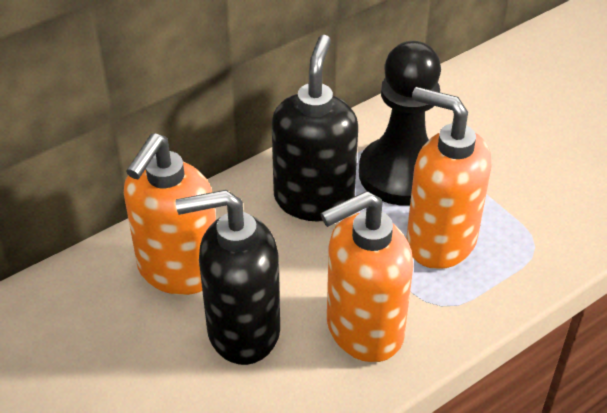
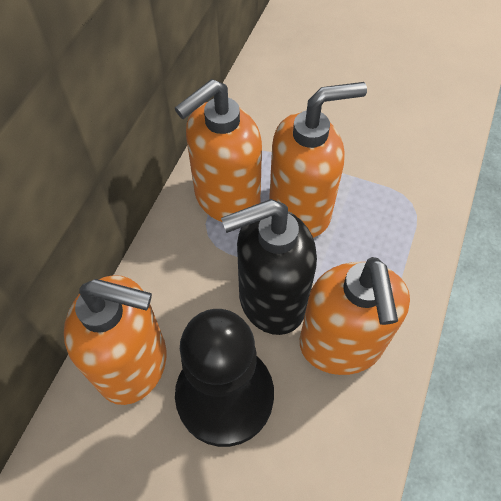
black soap dispenser: 2 -> 1
orange soap dispenser: 3 -> 4

